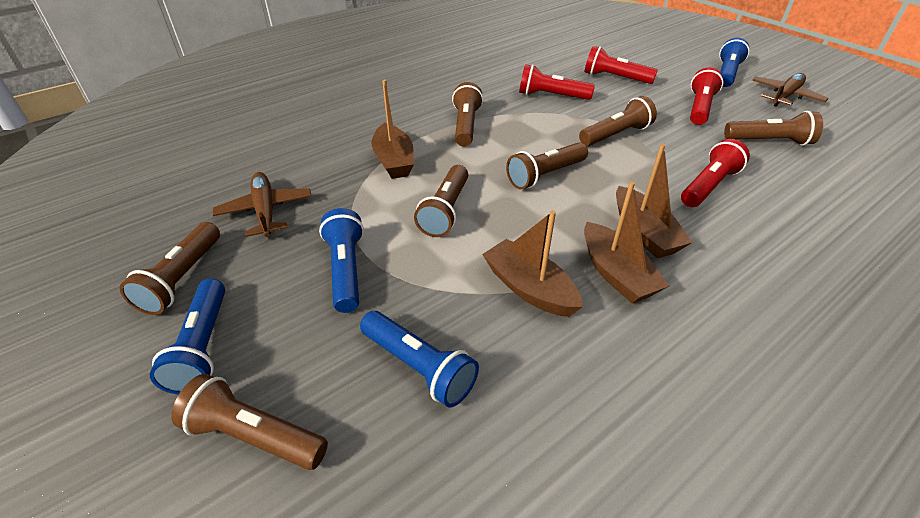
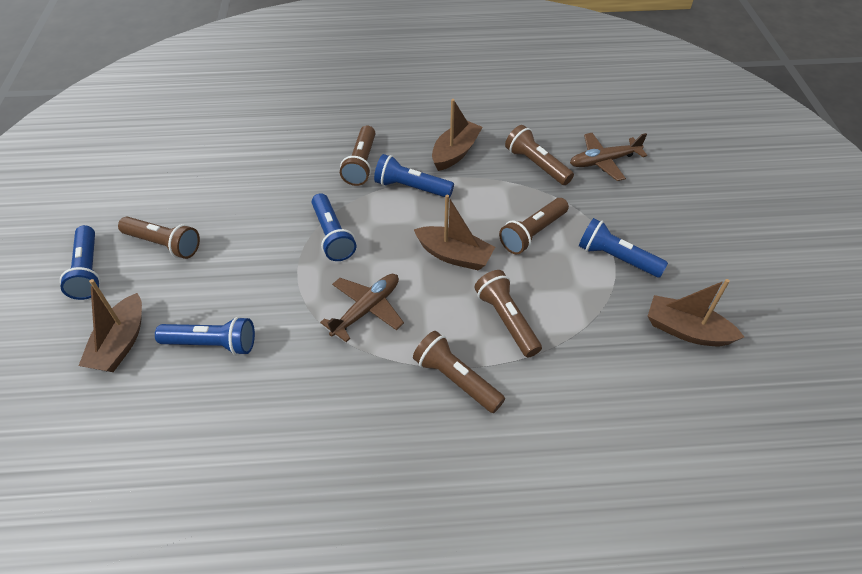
blue flashlight: 4 -> 5
brown flashlight: 7 -> 6
red flashlight: 4 -> 0

